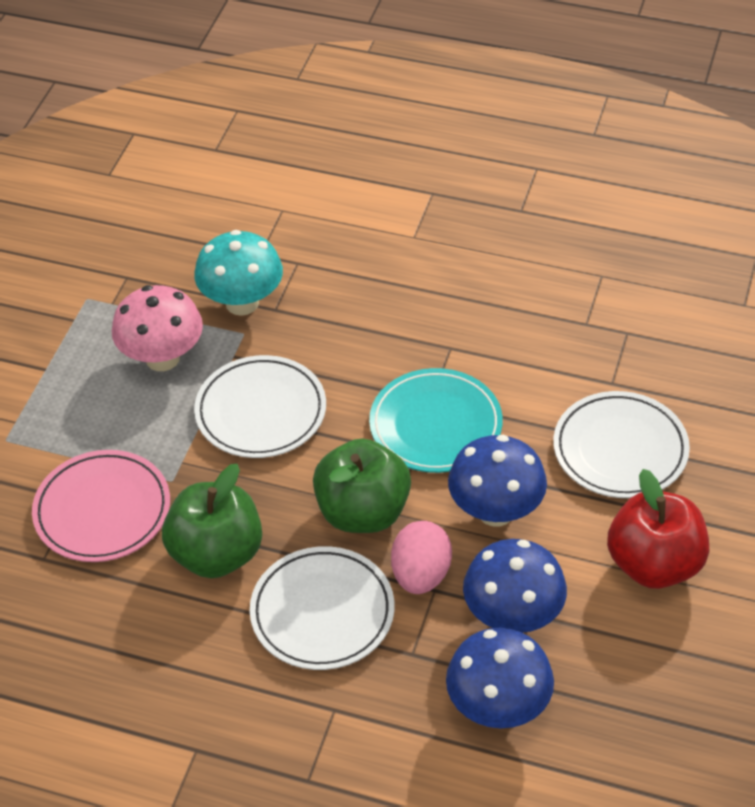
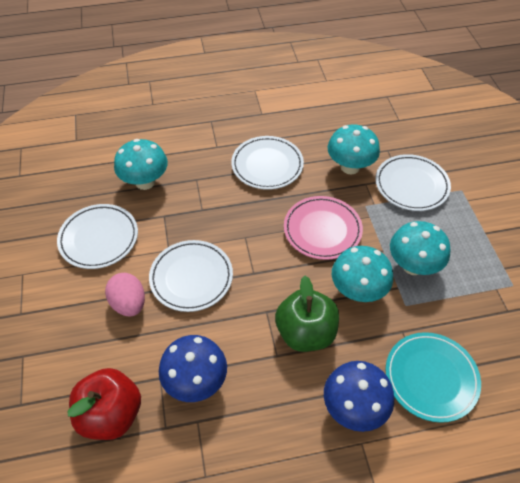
blue mushroom: 3 -> 2
green apple: 2 -> 1
pink mushroom: 1 -> 0
turquoise mushroom: 1 -> 4
white plate: 3 -> 4

